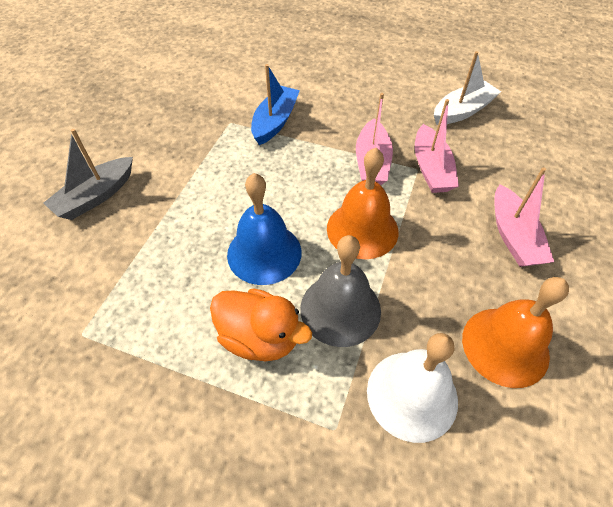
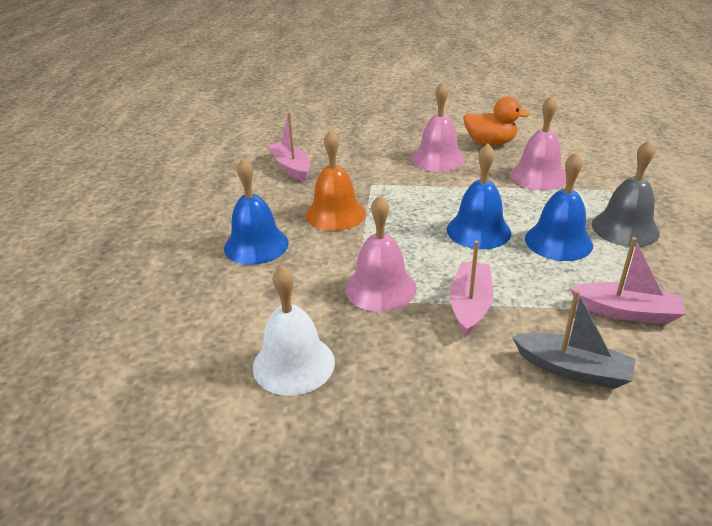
blue bell: 1 -> 3
blue boat: 1 -> 0
orange bell: 2 -> 1
pink bell: 0 -> 3
white boat: 1 -> 0

